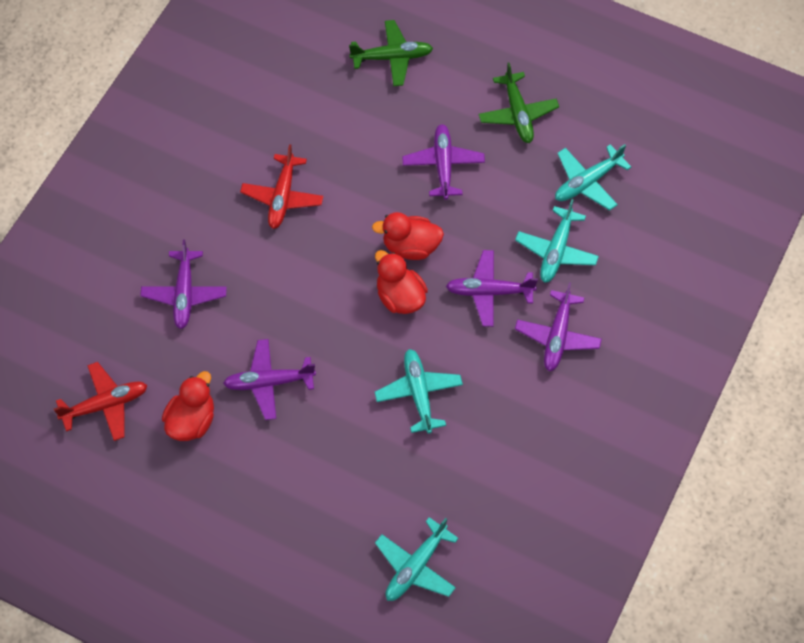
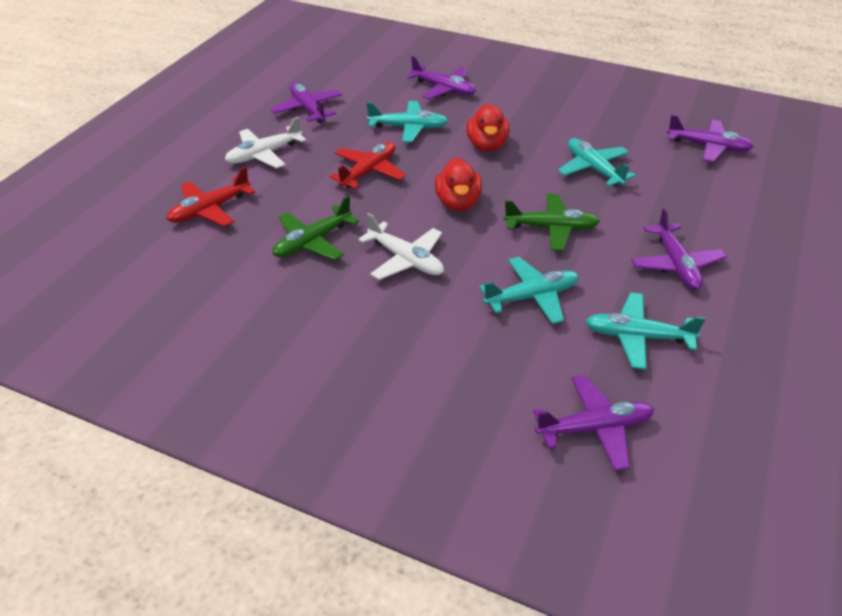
red duck: 3 -> 2
white plane: 0 -> 2

